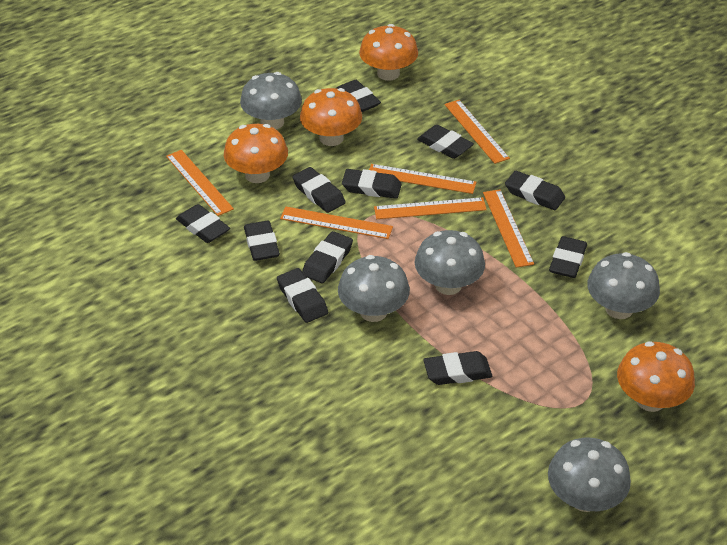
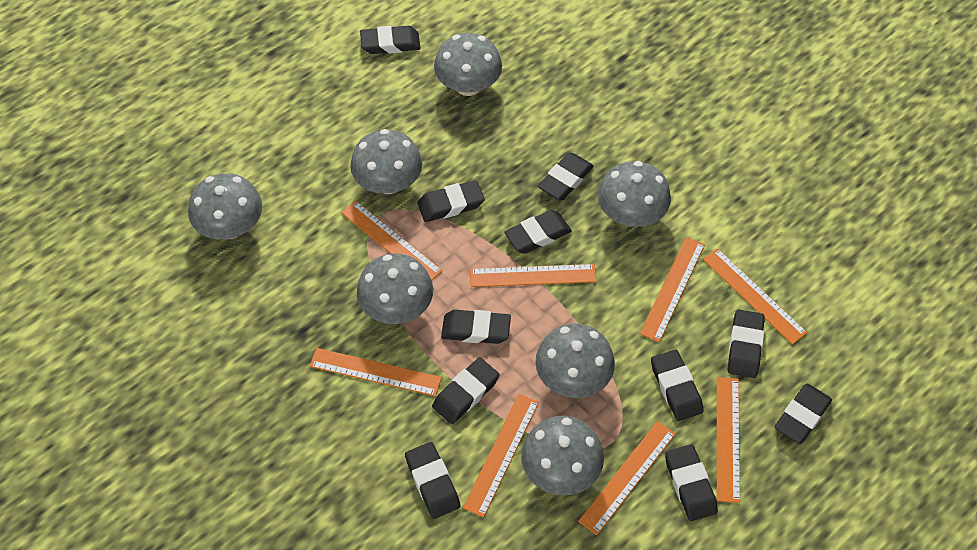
grey mushroom: 5 -> 7
orange mushroom: 4 -> 0
orange ruler: 6 -> 8

